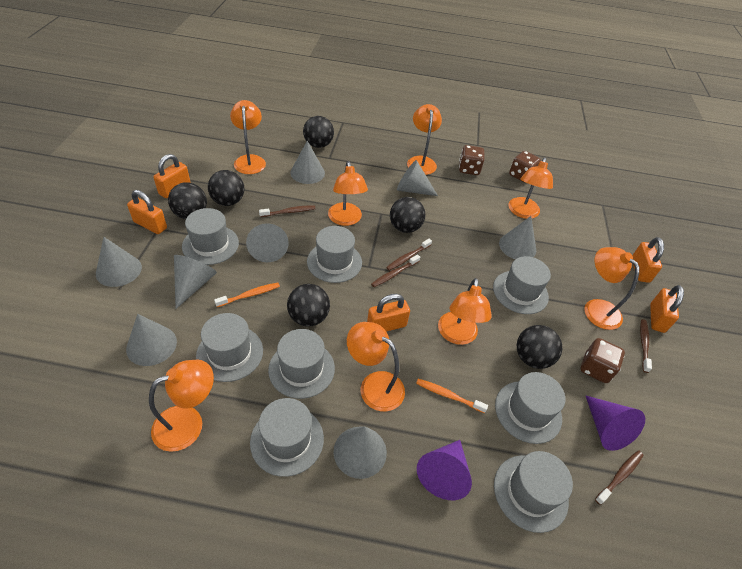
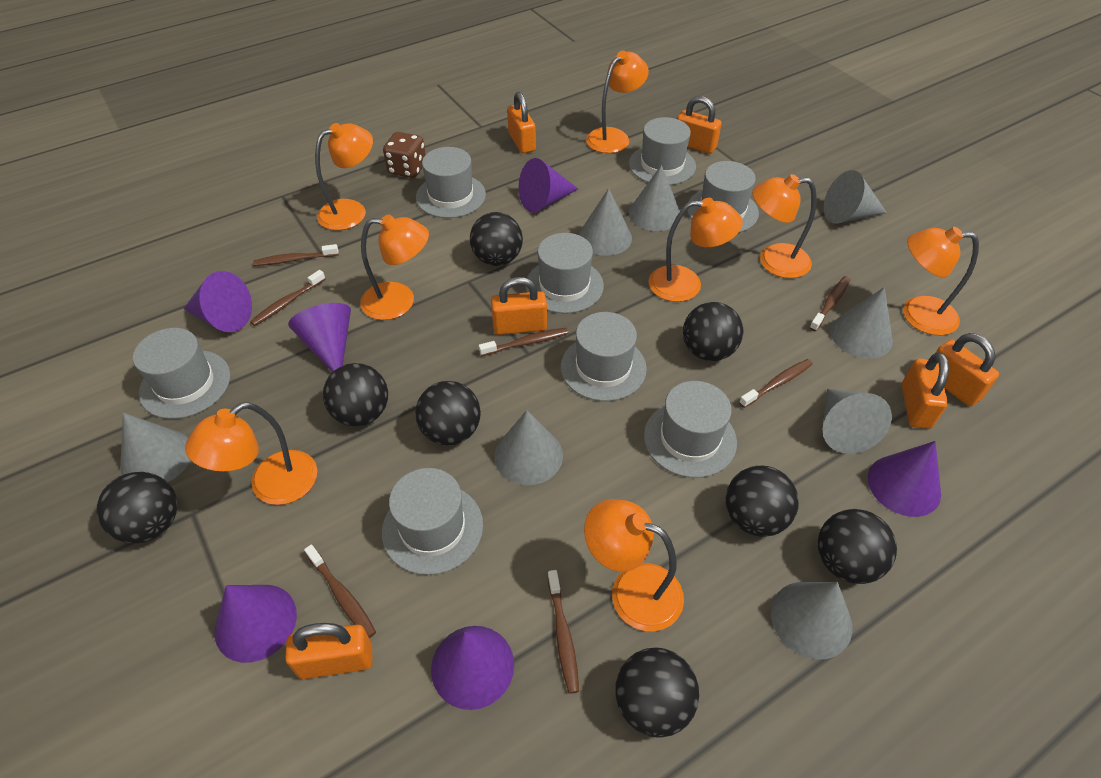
black ball: 6 -> 8
brown dice: 3 -> 1
brown toothbrush: 5 -> 7
orange padlock: 5 -> 6
orange toothbrush: 2 -> 0
purple cone: 2 -> 6

